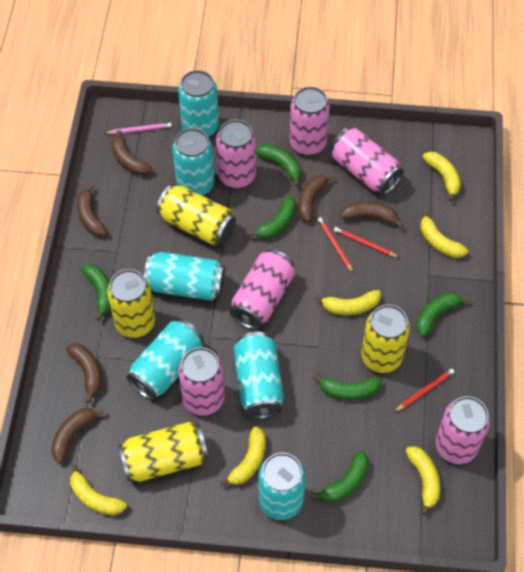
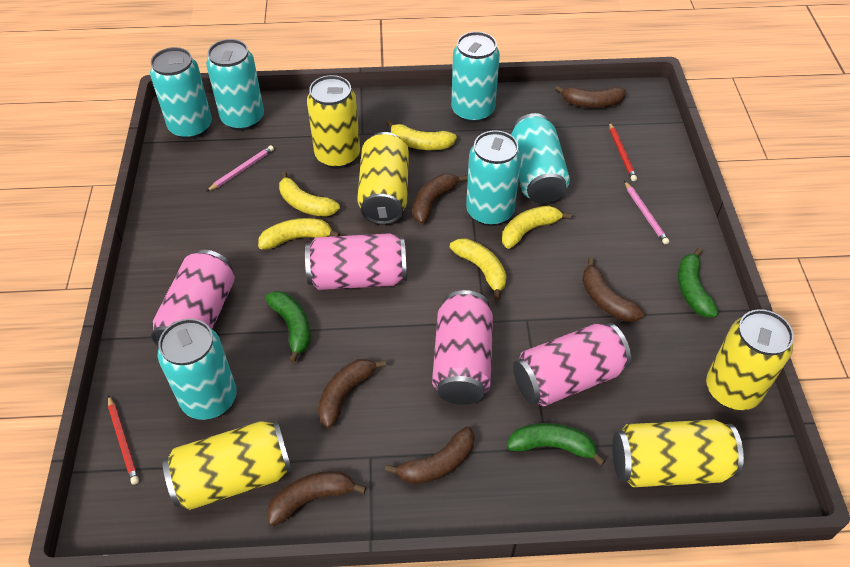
green banana: 6 -> 3
pink can: 6 -> 4
pink pencil: 1 -> 2
red pencil: 3 -> 2
yellow banana: 6 -> 5
yellow can: 4 -> 5

